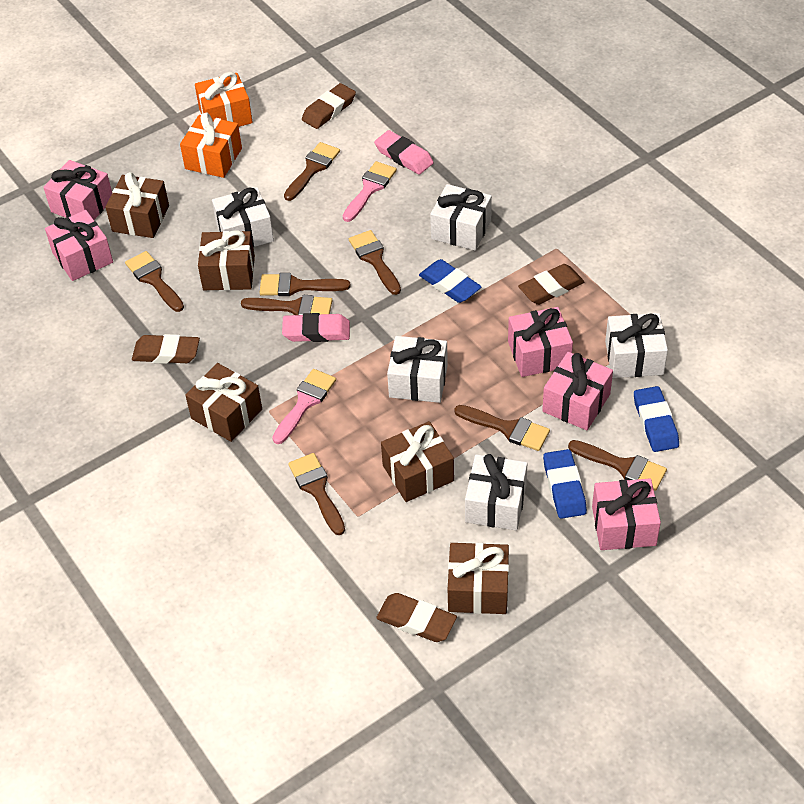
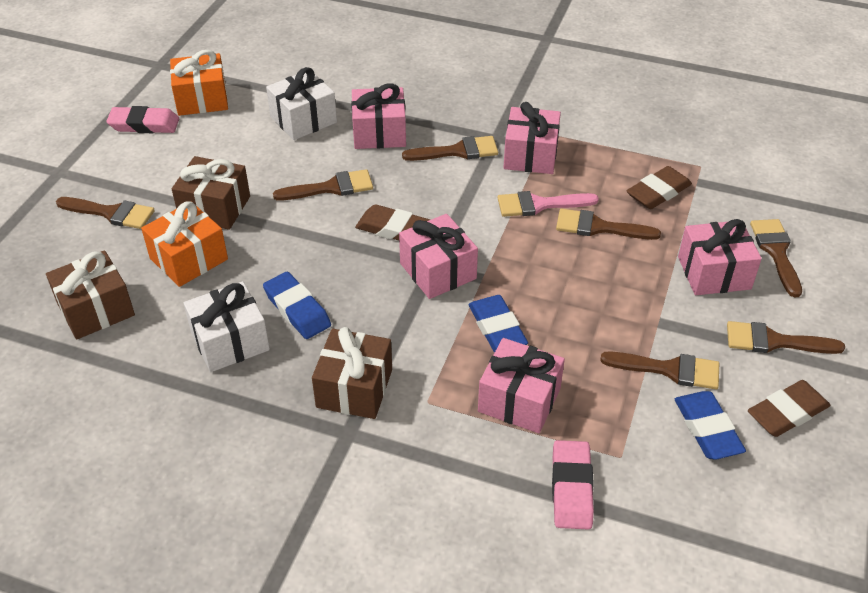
brown brush: 8 -> 7
brown eraser: 4 -> 3
brown gift: 5 -> 3
pink brush: 2 -> 1
white gift: 5 -> 2

